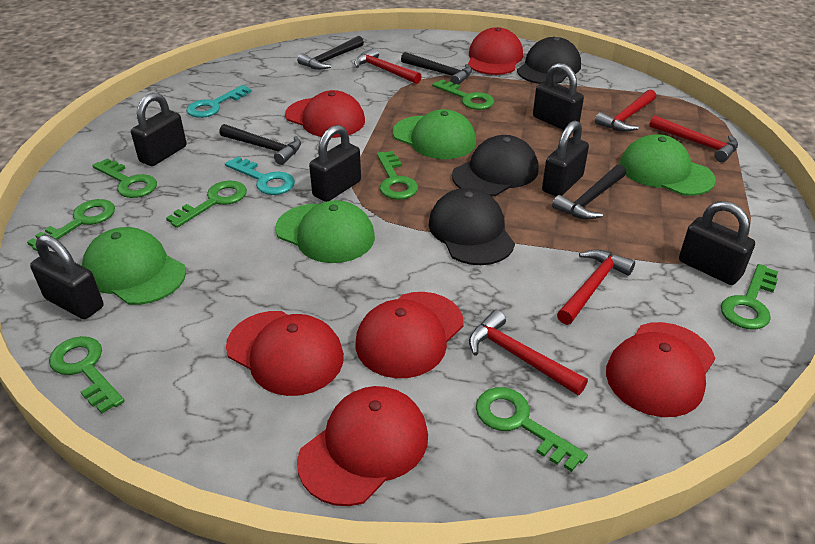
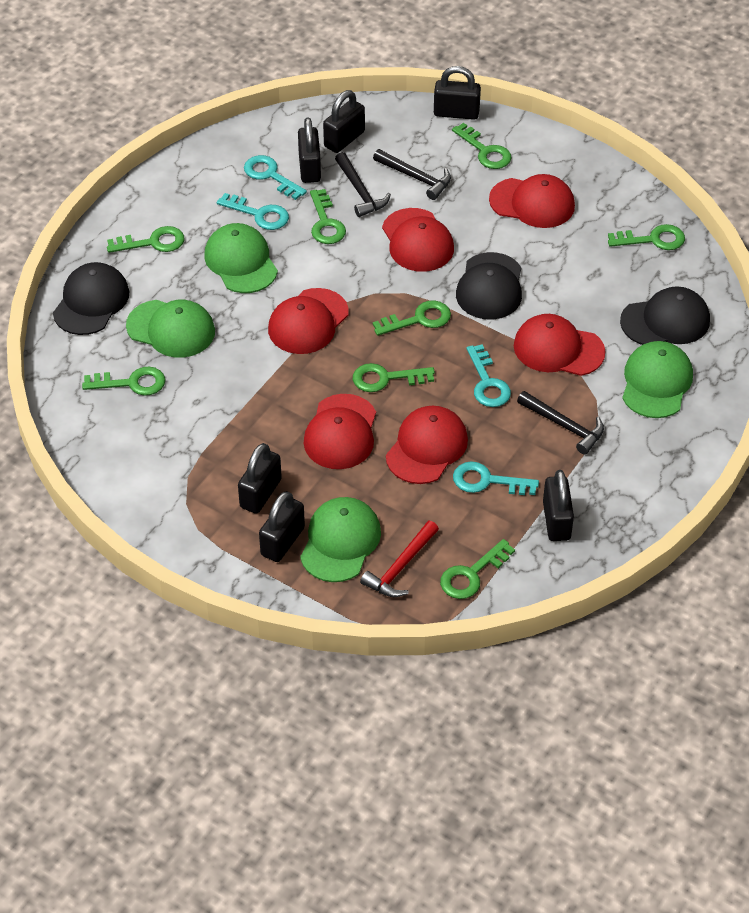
black hammer: 4 -> 3
red hammer: 5 -> 1
turquoise key: 2 -> 4

